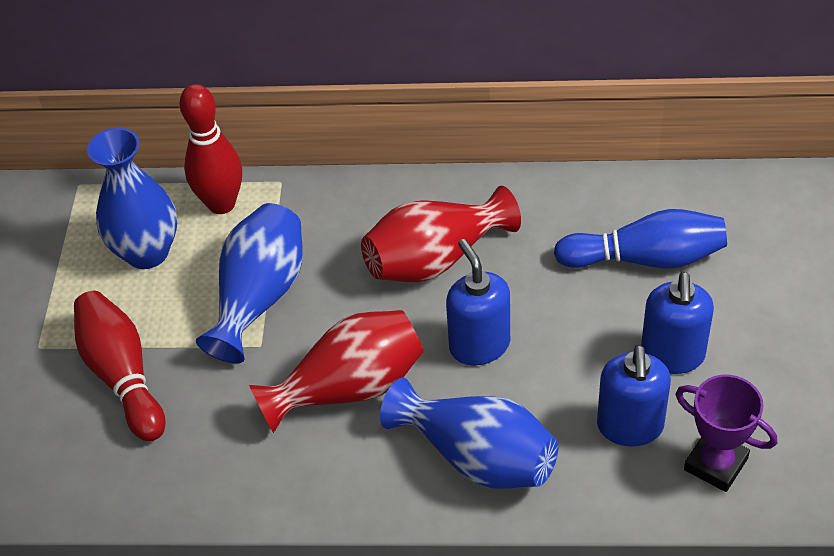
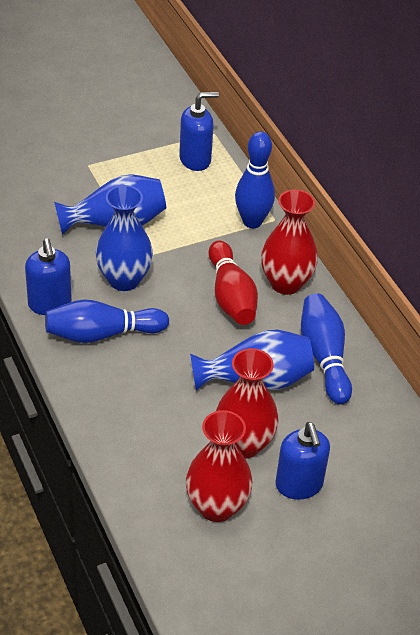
blue bowling pin: 1 -> 3
purple trophy: 1 -> 0
red bowling pin: 2 -> 1
red vase: 2 -> 3

